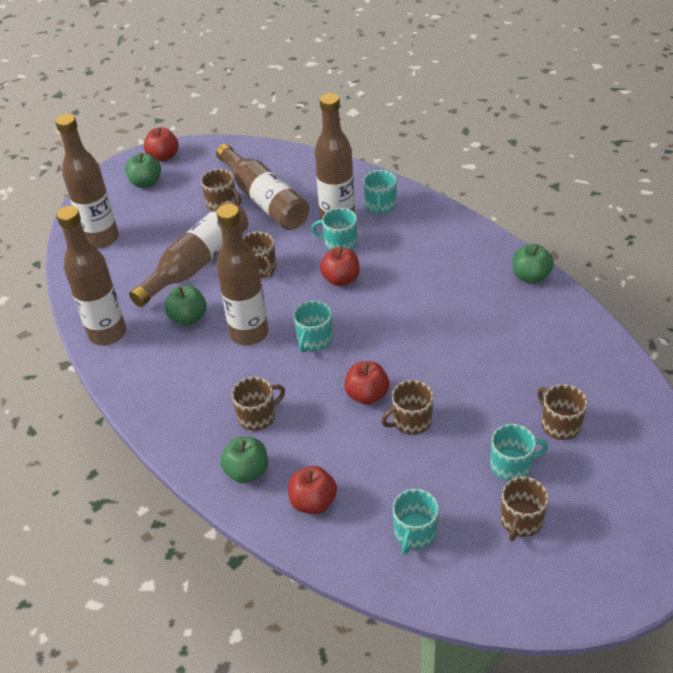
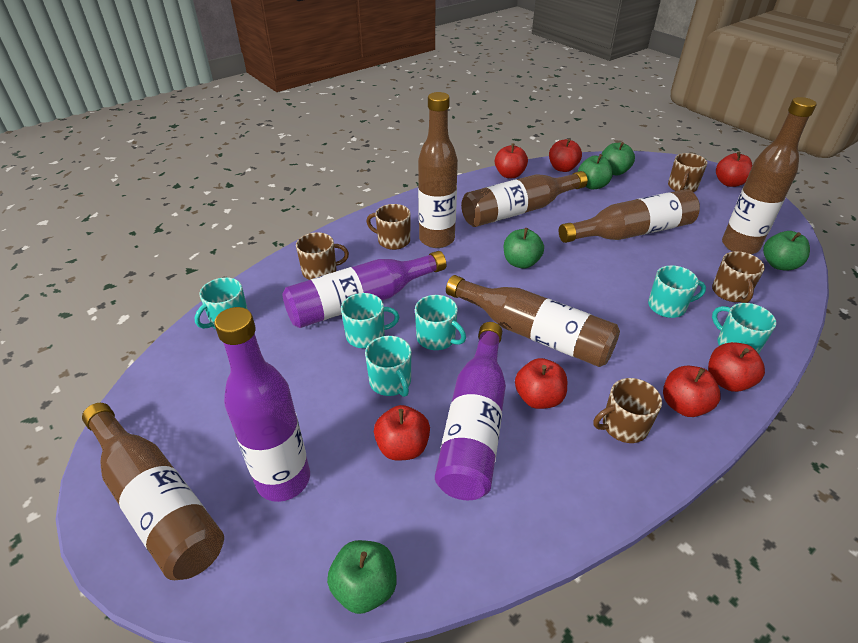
brown mug: 6 -> 5
green apple: 4 -> 5
purple bottle: 0 -> 3
red apple: 4 -> 7
turquoise mug: 5 -> 6

